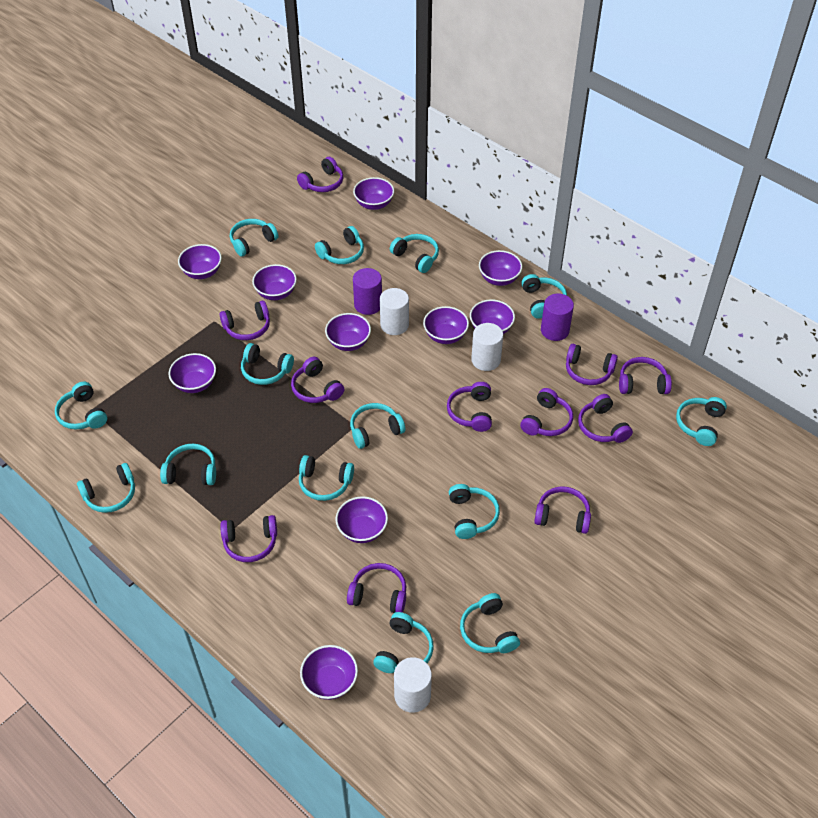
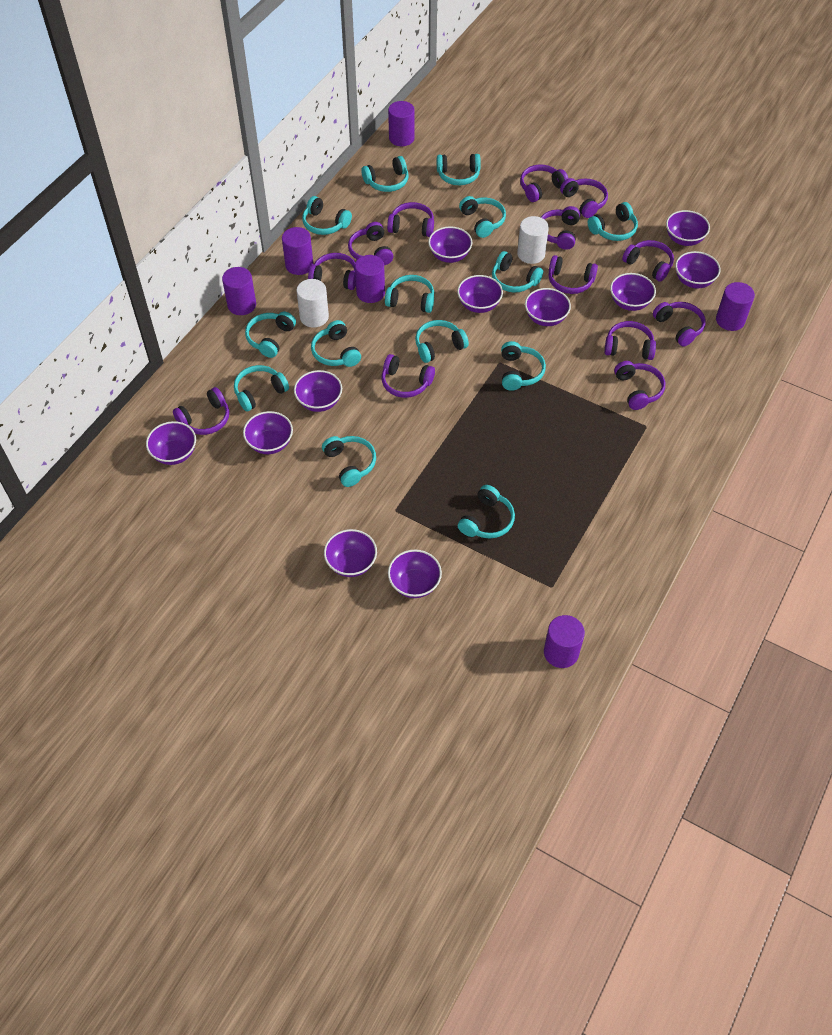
purple bowl: 10 -> 11
purple cylinder: 2 -> 6
purple headphones: 11 -> 13
white cylinder: 3 -> 2

